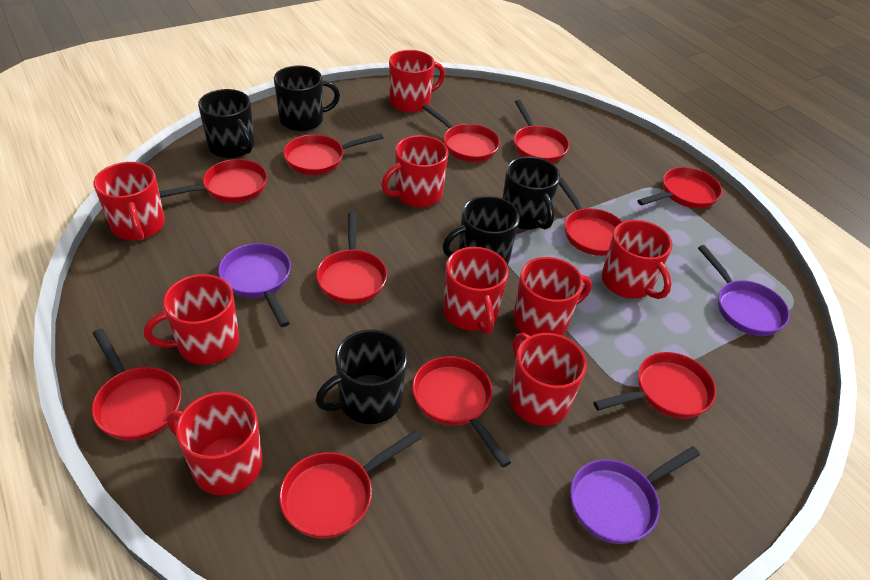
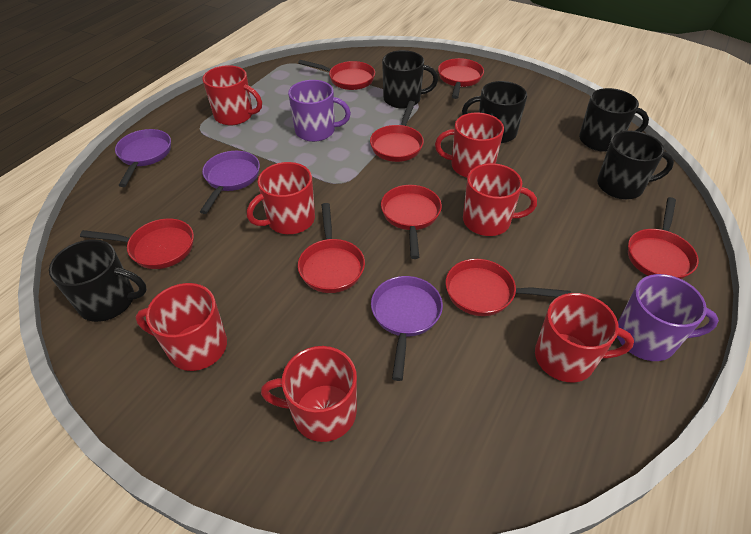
purple mug: 0 -> 2
red mug: 9 -> 7
red pan: 11 -> 8

